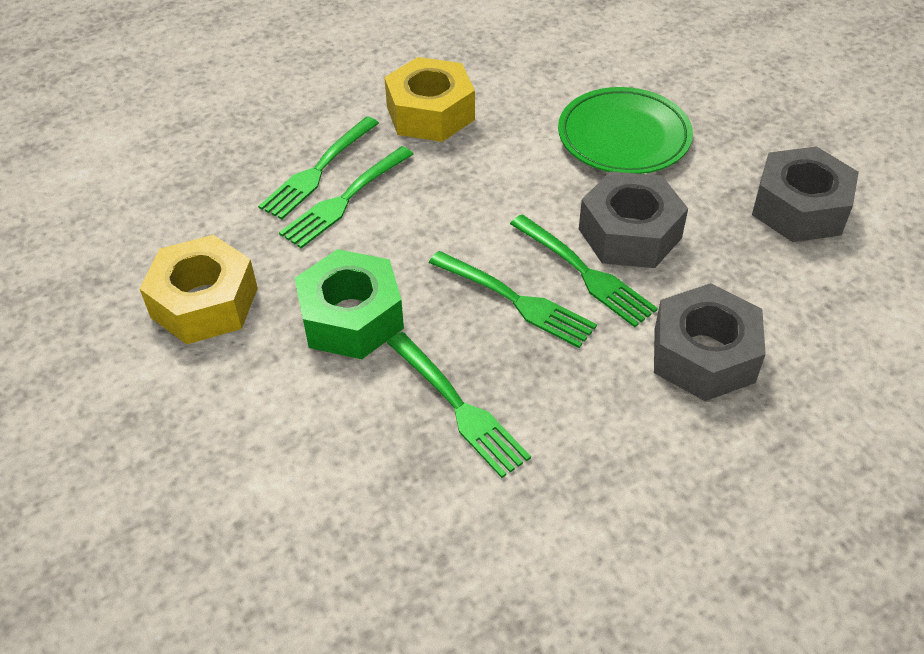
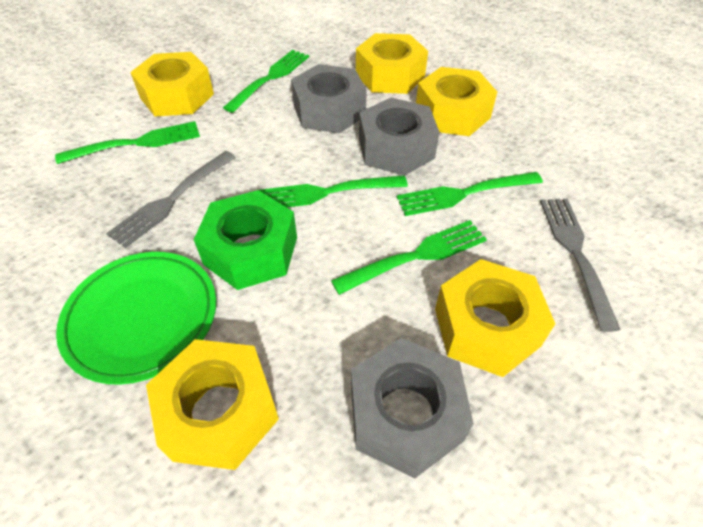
grey fork: 0 -> 2
yellow nut: 2 -> 5

